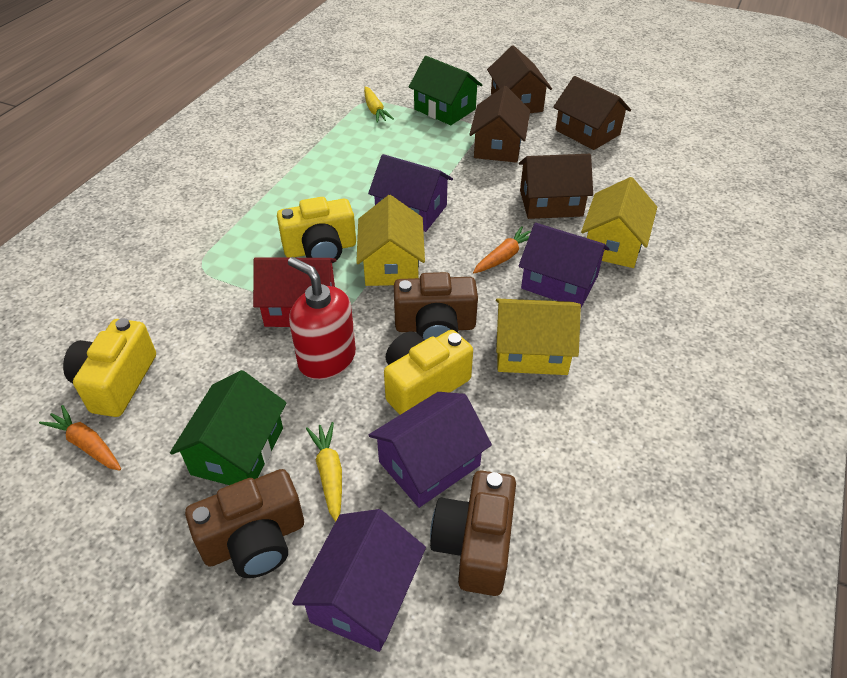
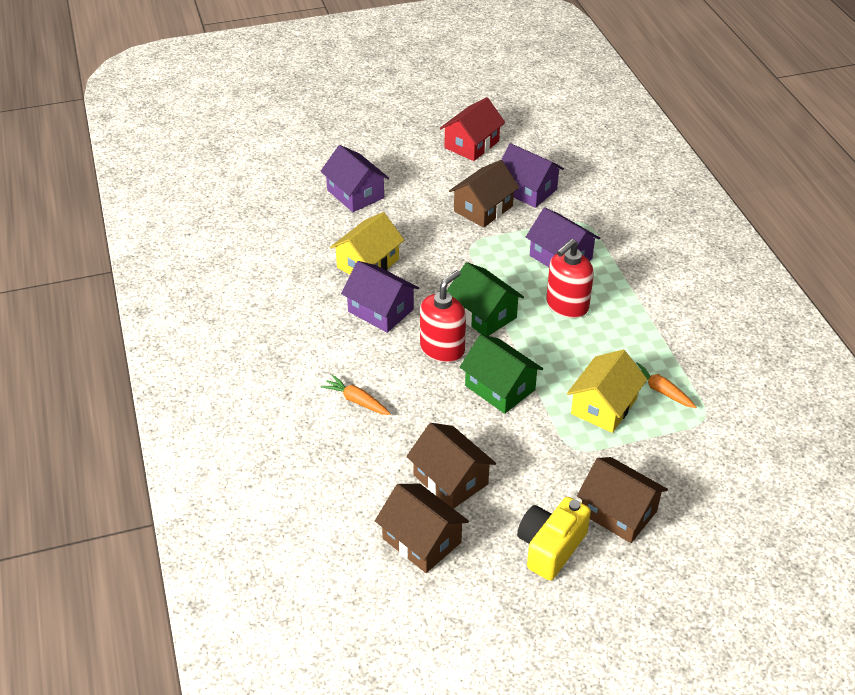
brown camera: 3 -> 0
red soap dispenser: 1 -> 2
yellow camera: 3 -> 1
yellow carrot: 2 -> 0
yellow house: 3 -> 2

